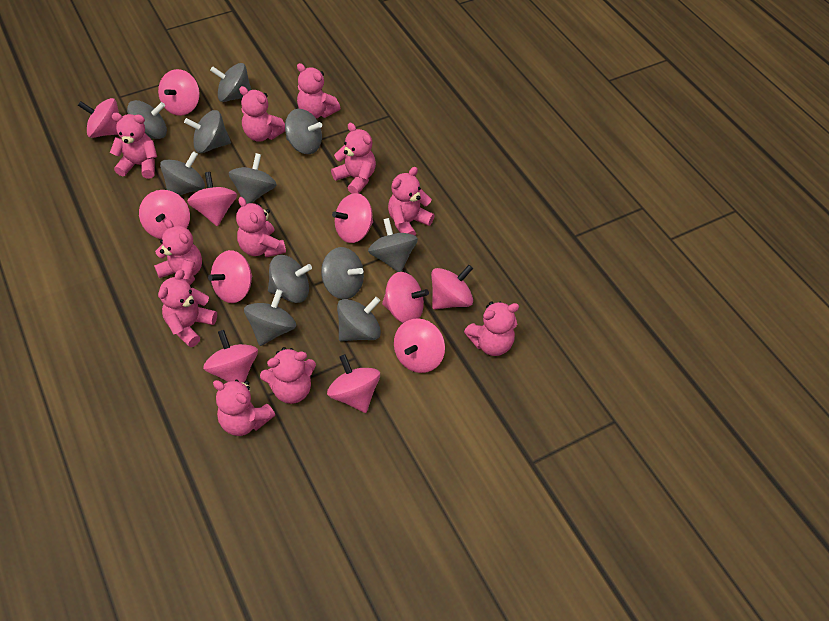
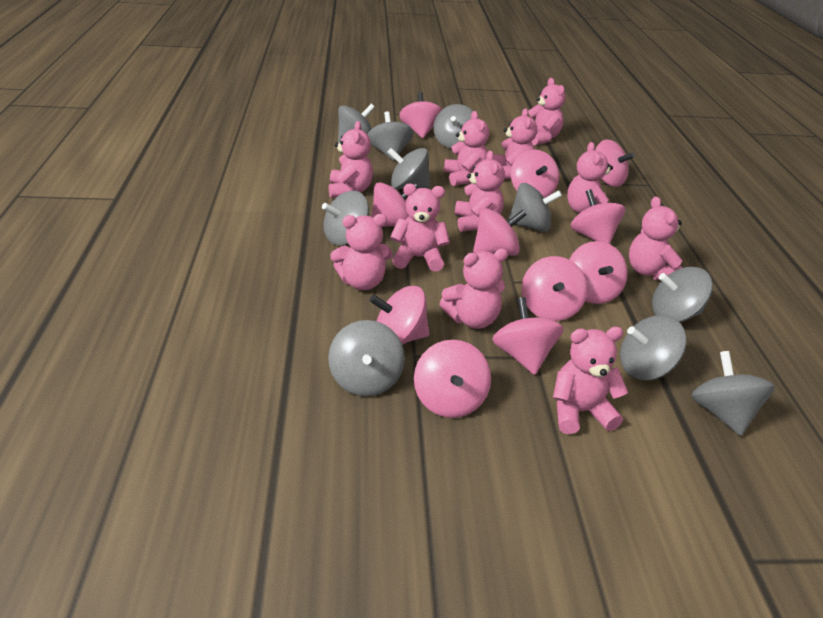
grey spinning top: 11 -> 10

